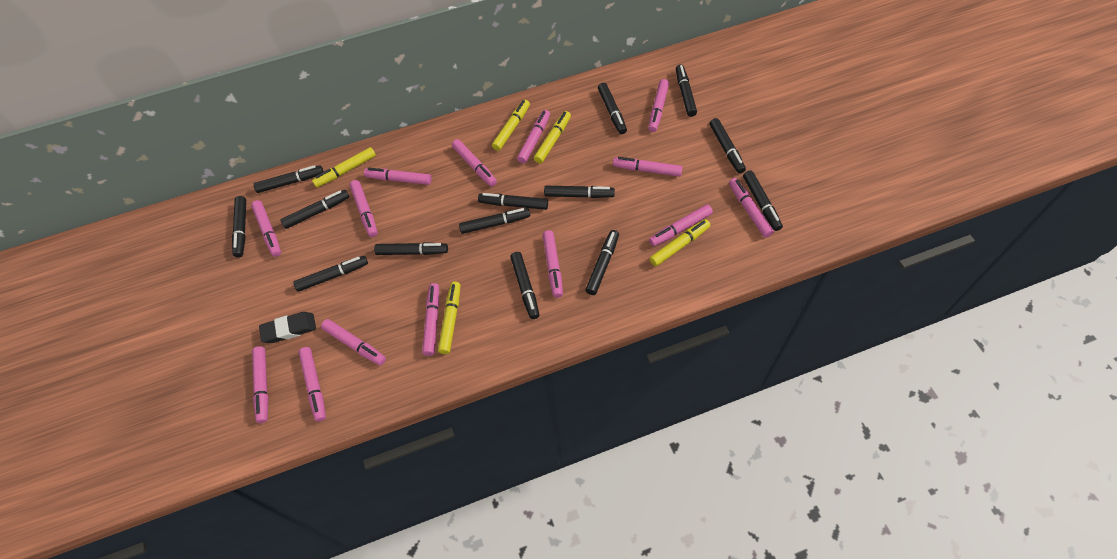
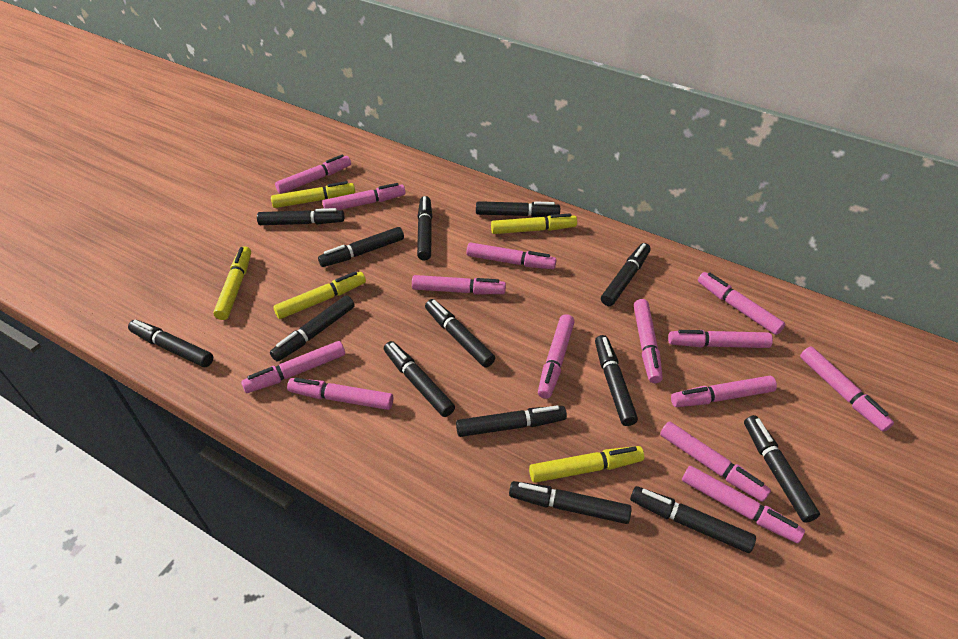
black eraser: 1 -> 0

